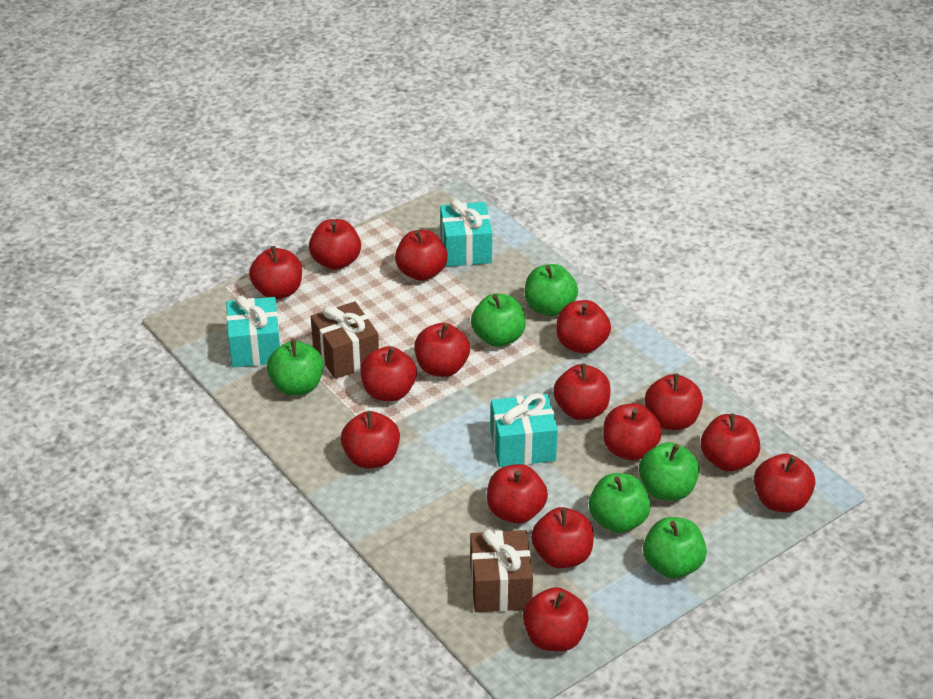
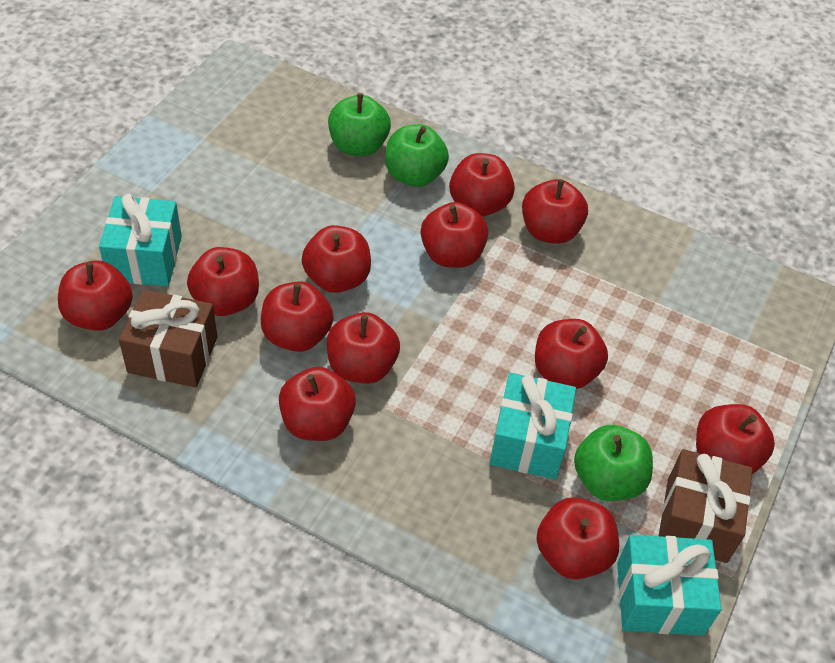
green apple: 6 -> 3
red apple: 15 -> 12

